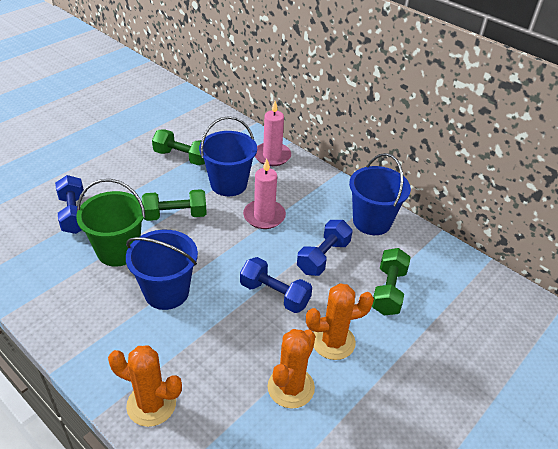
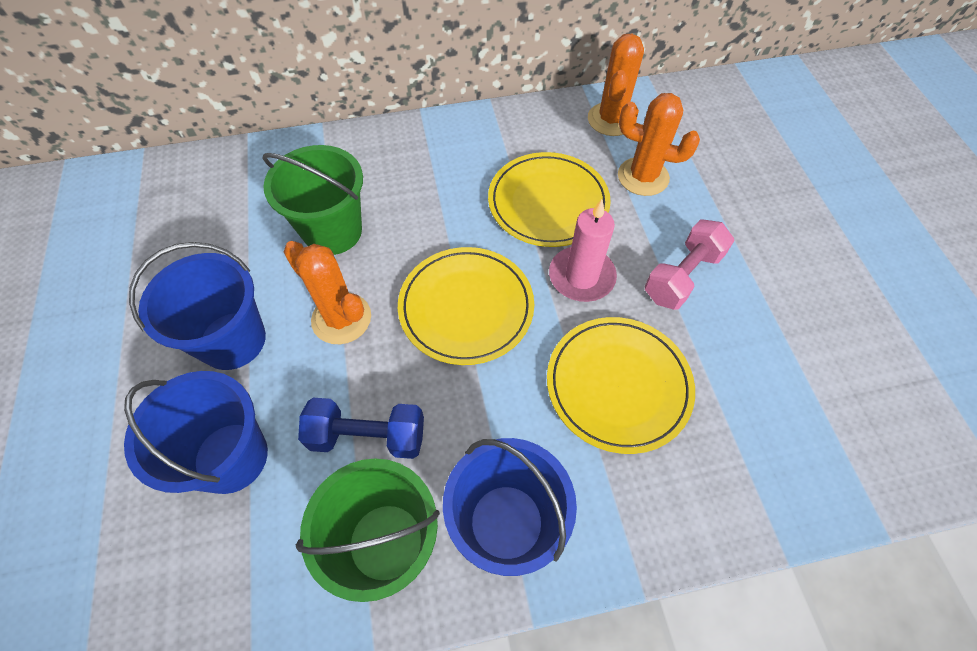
blue dumbbell: 3 -> 1
green bucket: 1 -> 2
green dumbbell: 3 -> 0
pink candle: 2 -> 1
pink dumbbell: 0 -> 1
yellow plate: 0 -> 3

